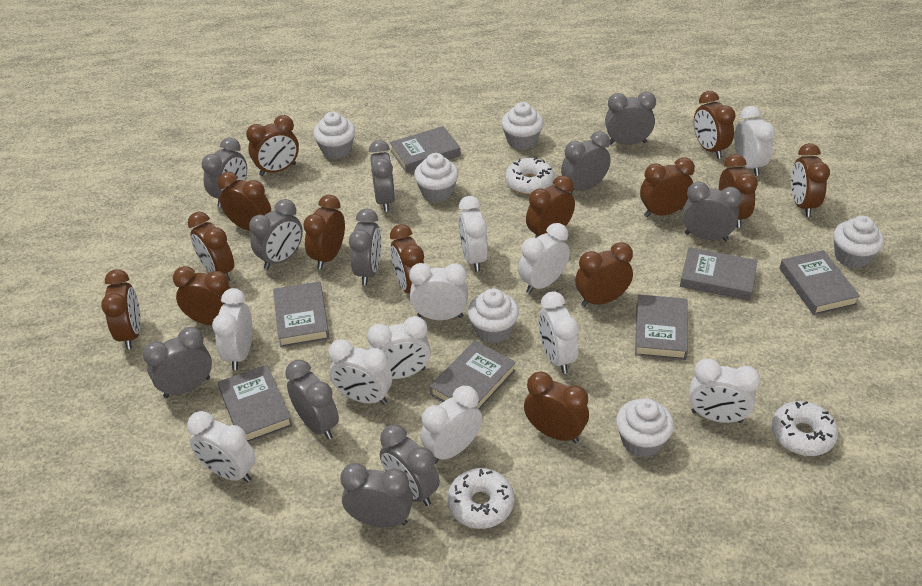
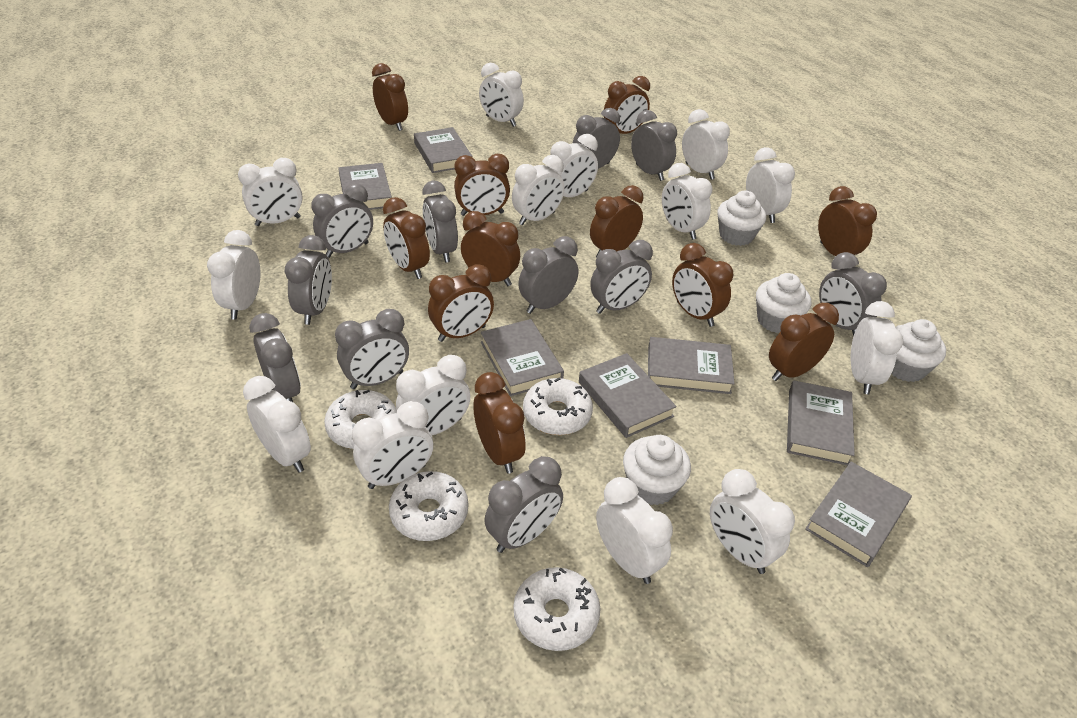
brown clock: 14 -> 11
white clock: 11 -> 14
white cupcake: 6 -> 4
white donut: 3 -> 4

